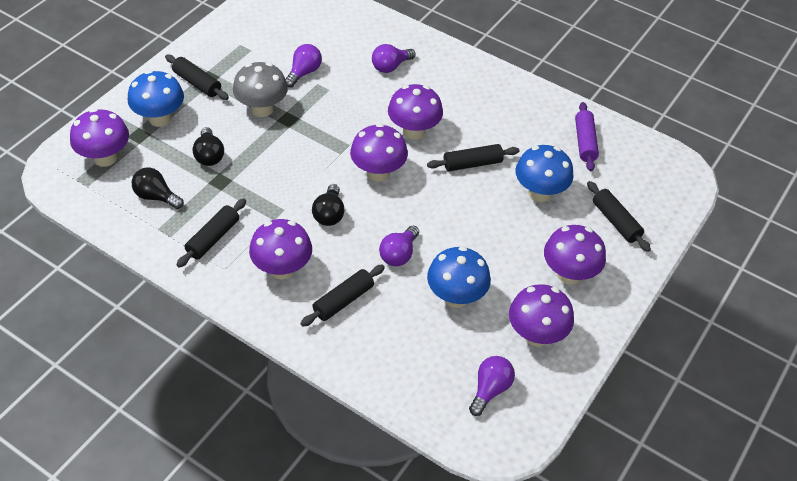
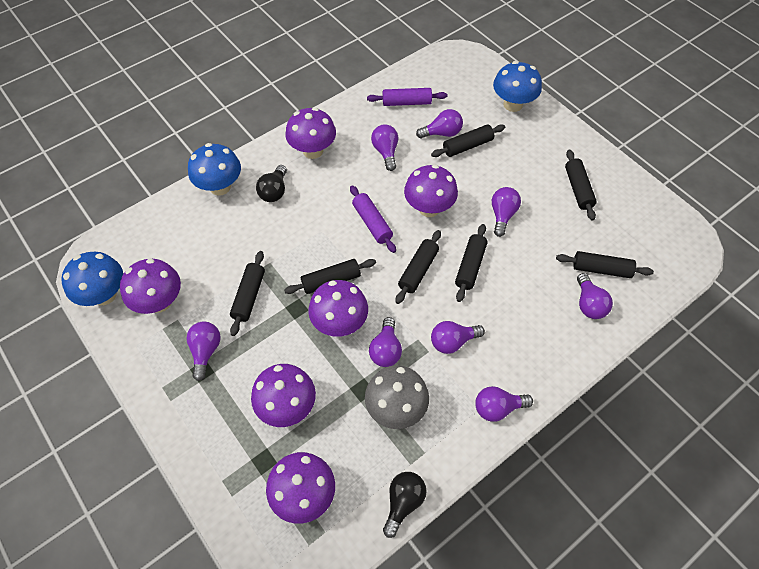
black light bulb: 3 -> 2
black rolling pin: 5 -> 7
purple light bulb: 4 -> 8
purple rolling pin: 1 -> 2

